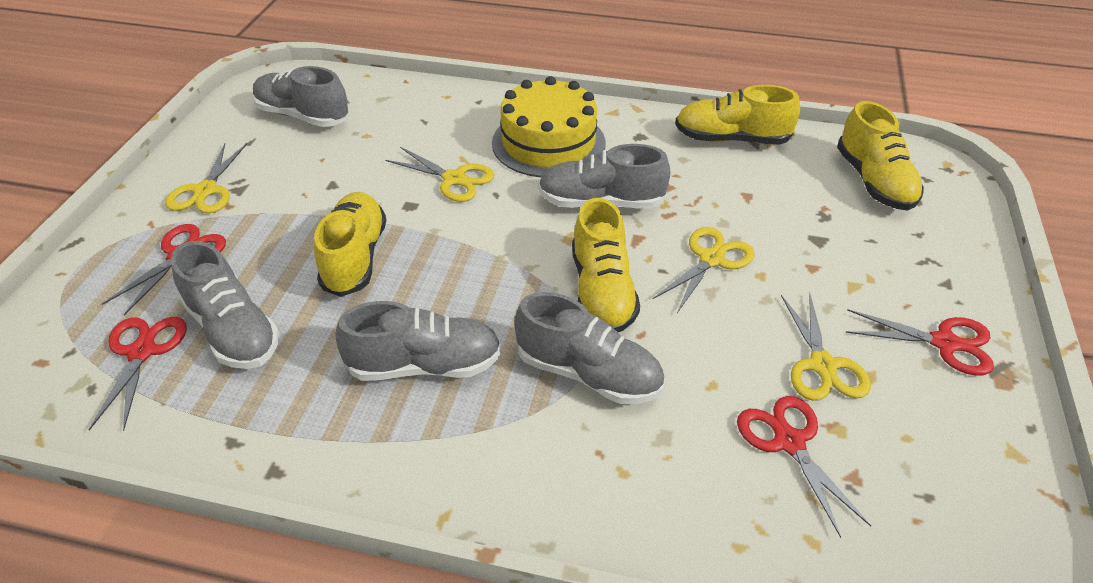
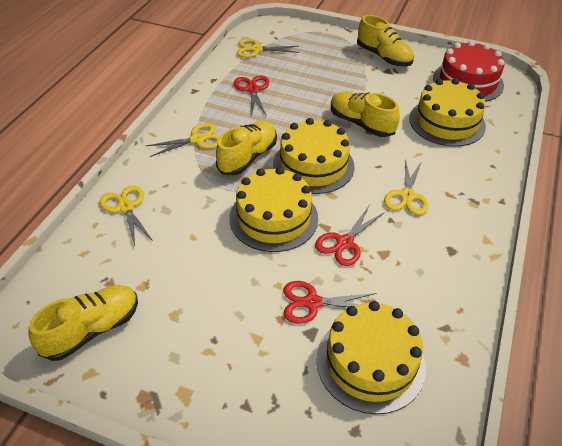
grey shoe: 5 -> 0
red cake: 0 -> 1
red scissors: 4 -> 3
yellow cake: 1 -> 4

